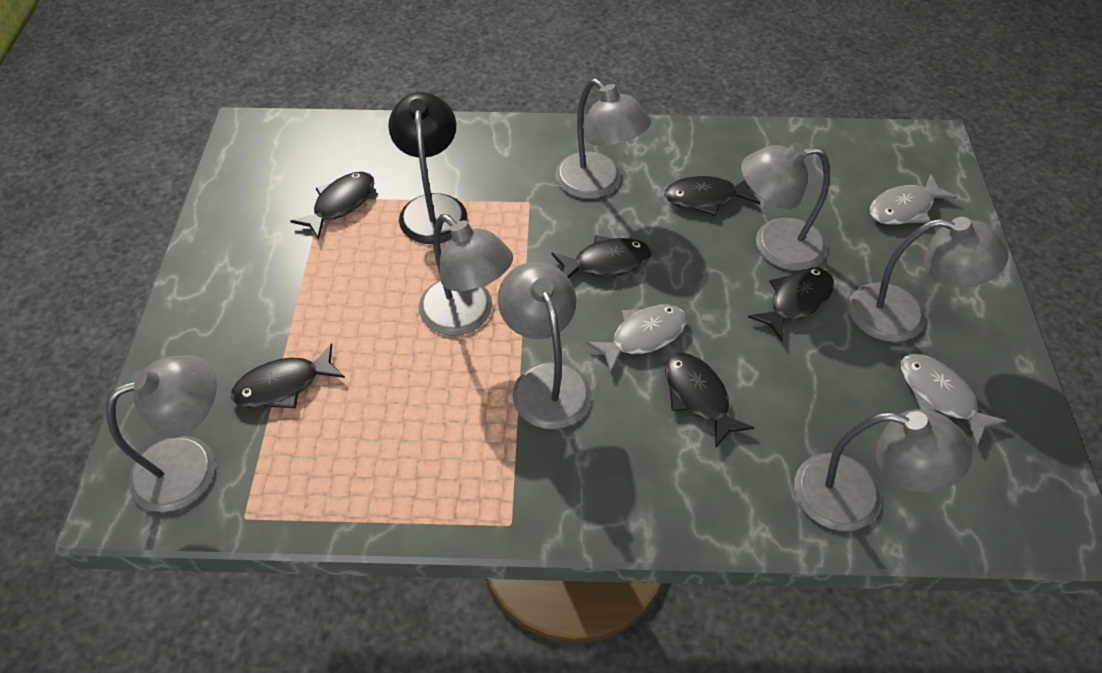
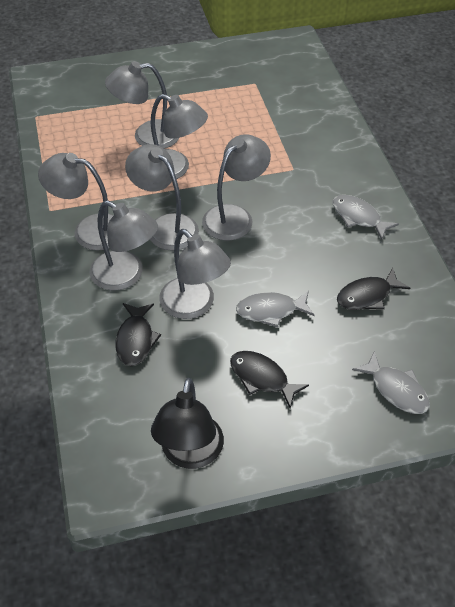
black fish: 6 -> 3

